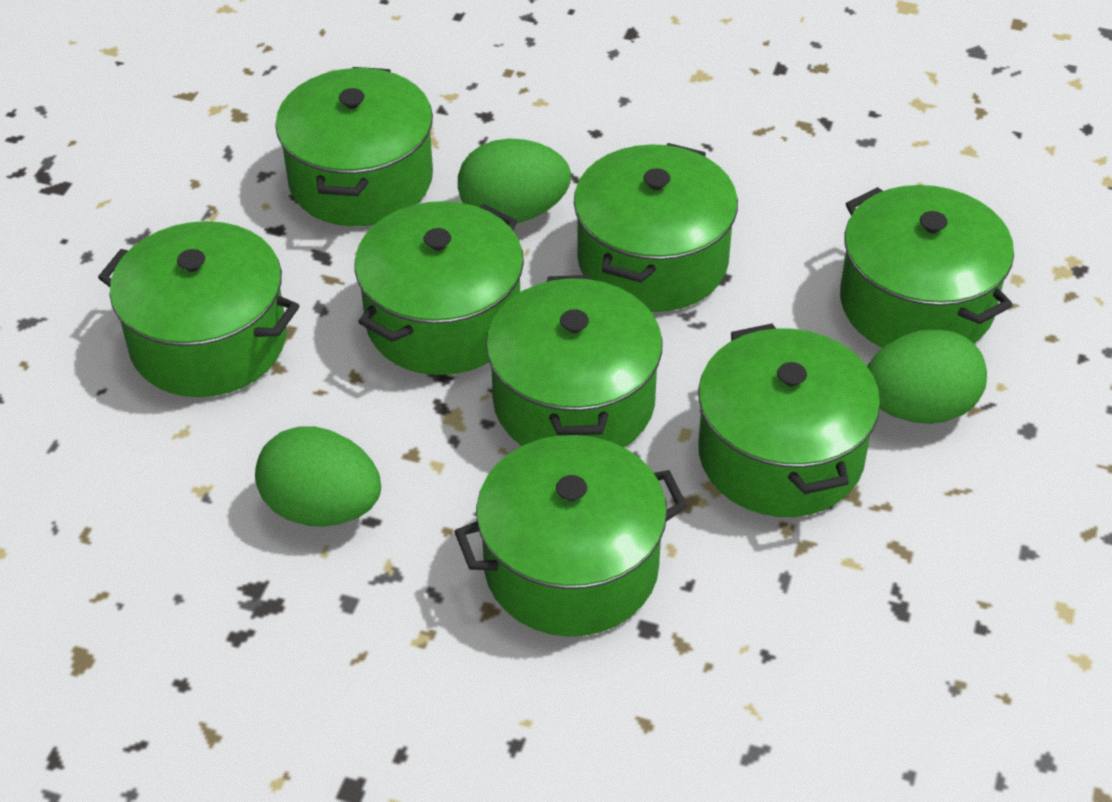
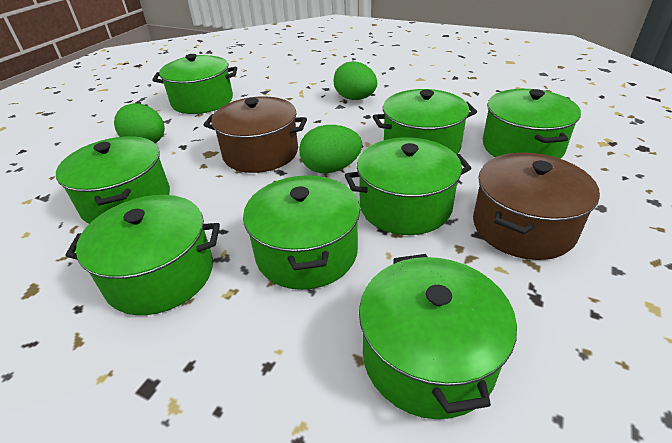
brown pot: 0 -> 2

